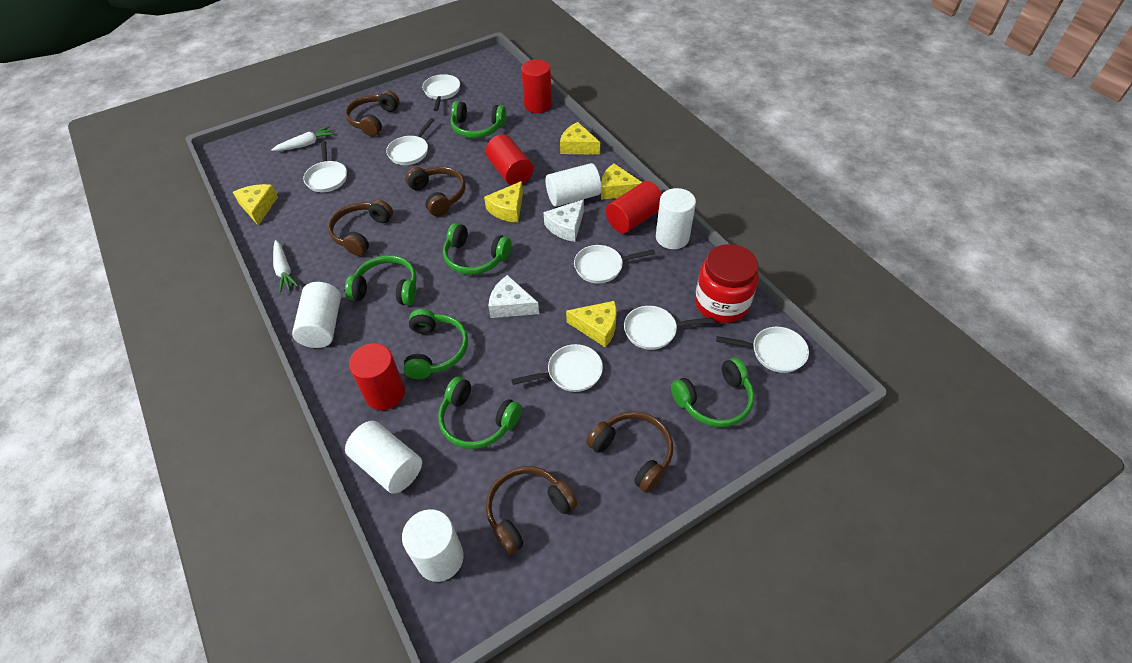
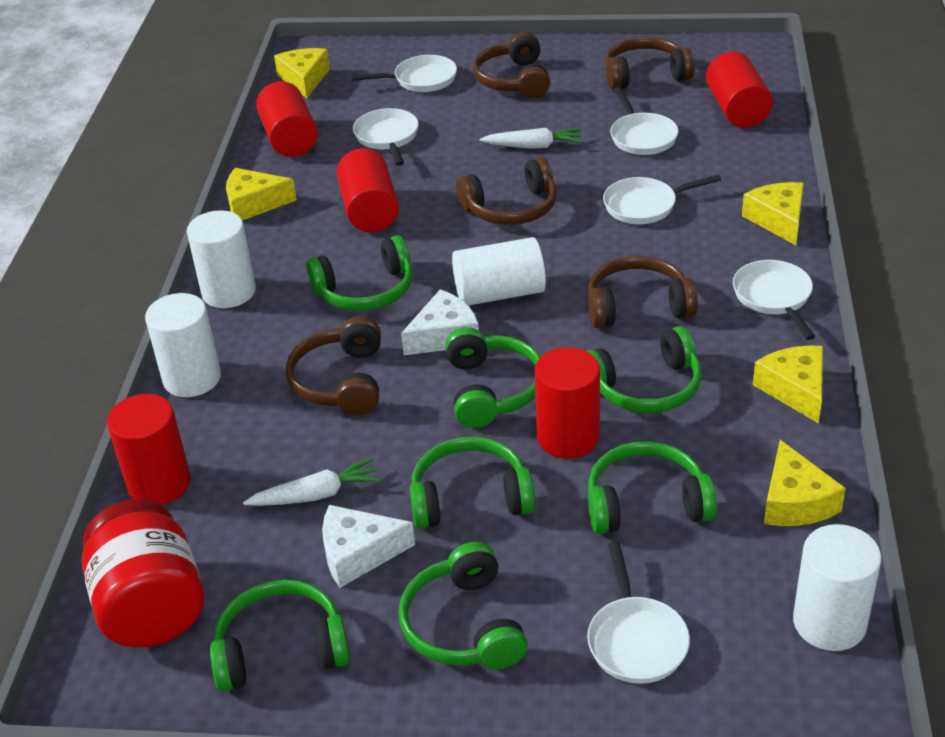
green headphones: 6 -> 7
red cylinder: 4 -> 5
white cylinder: 5 -> 4
white pan: 7 -> 6

